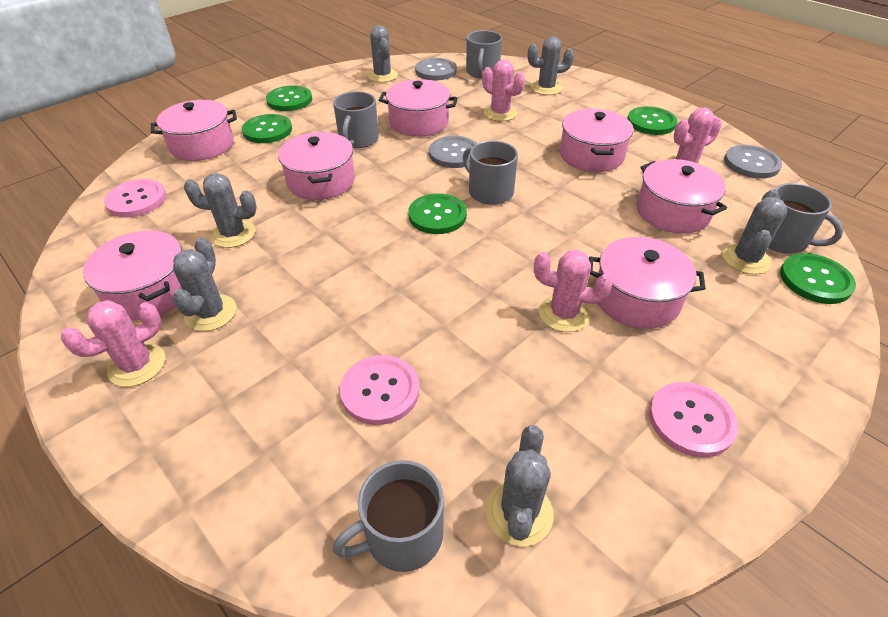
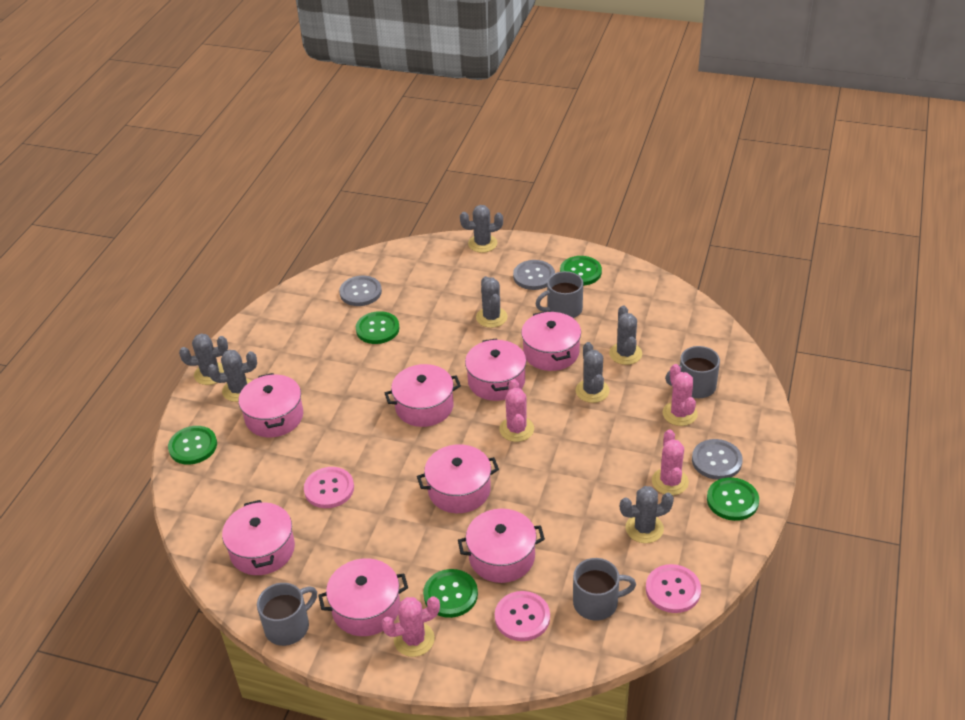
grey cactus: 6 -> 7
grey mug: 5 -> 4
pink pot: 7 -> 8

